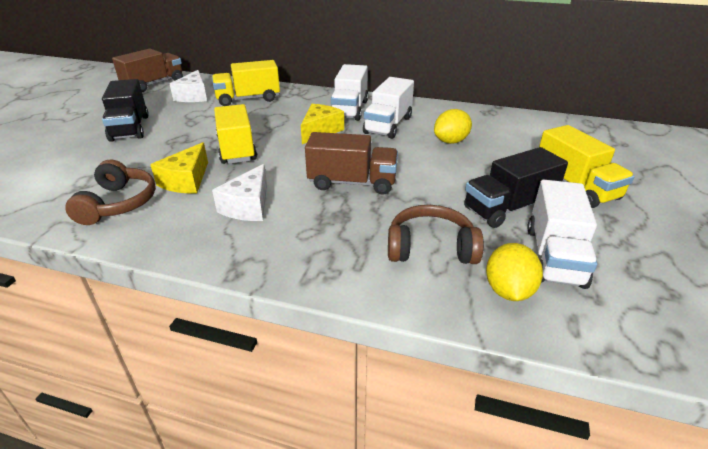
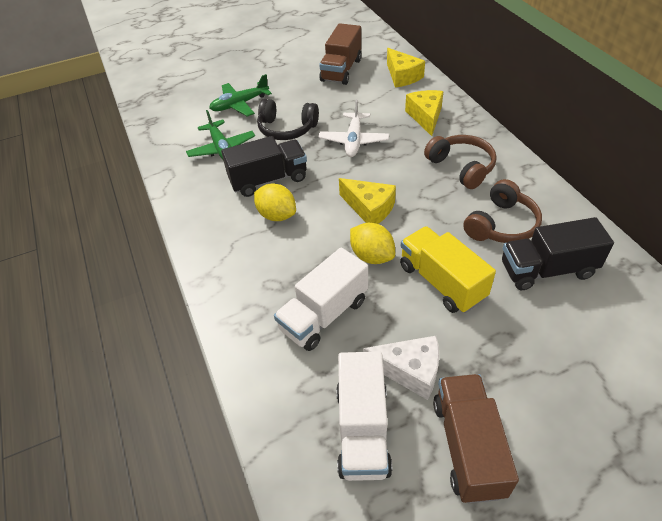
black headphones: 0 -> 1
green plane: 0 -> 2
white cheese: 2 -> 1
white plane: 0 -> 1
white truck: 3 -> 2
yellow cheese: 2 -> 3
yellow truck: 3 -> 1

